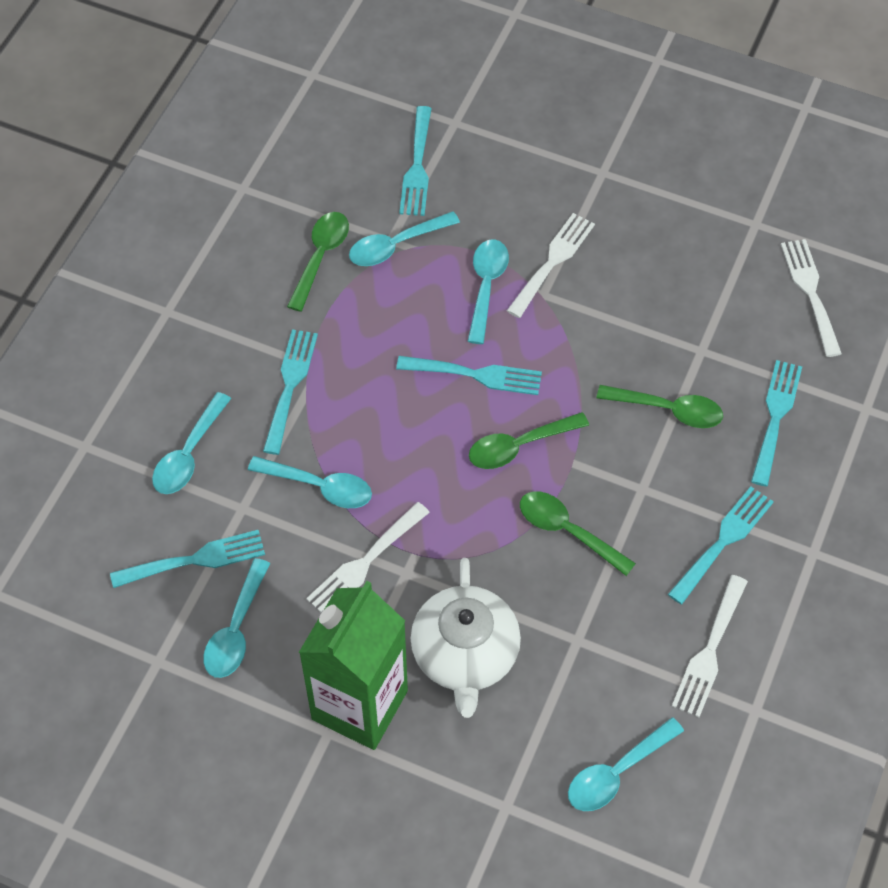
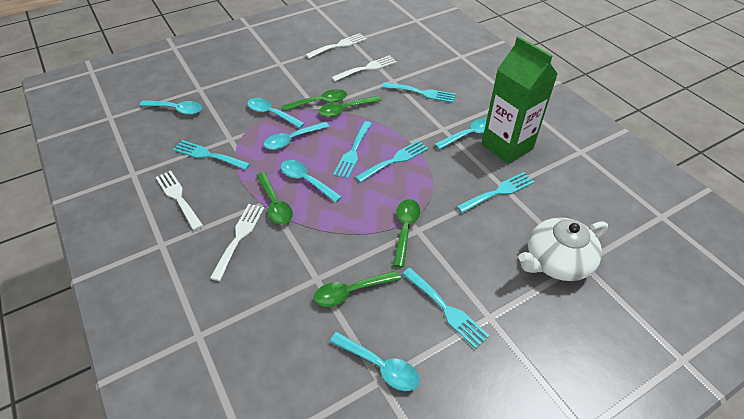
green spoon: 4 -> 5

